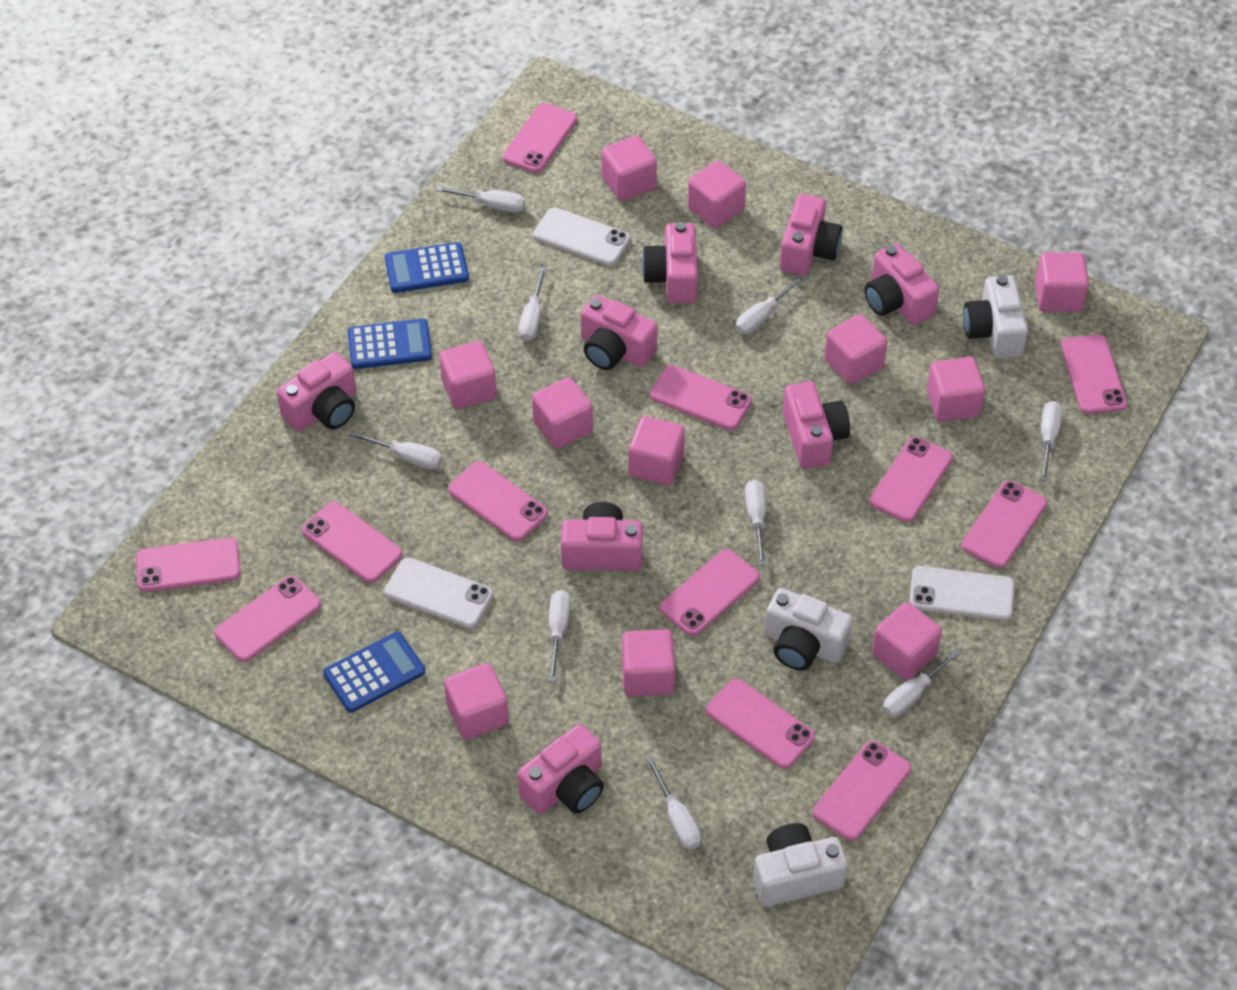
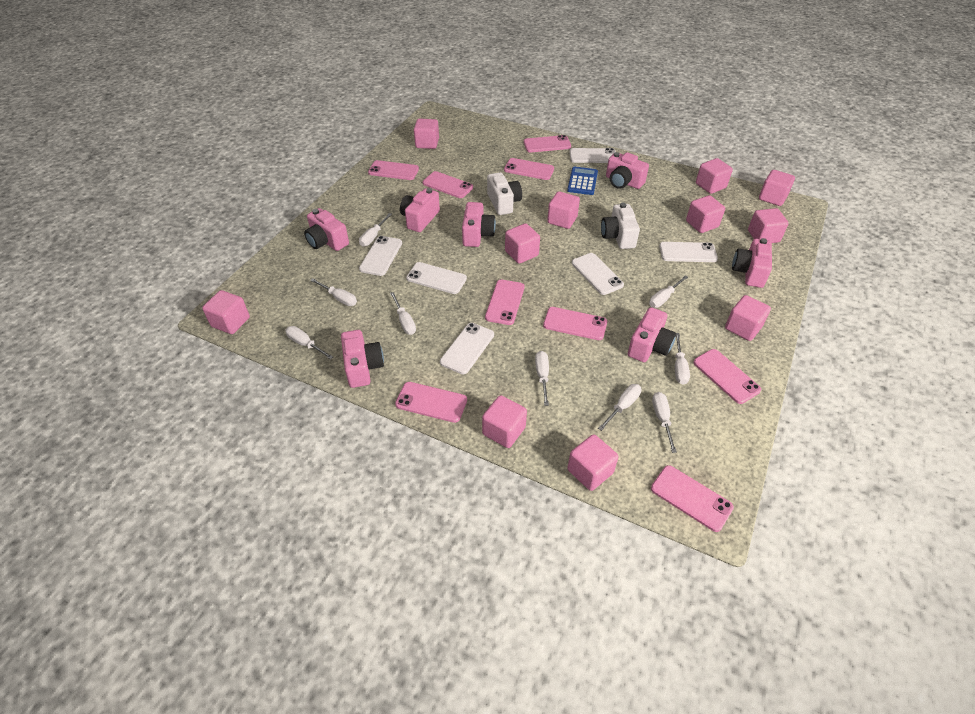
blue calculator: 3 -> 1
pink camera: 8 -> 7
pink phone: 12 -> 9
white camera: 3 -> 2
white phone: 3 -> 6

